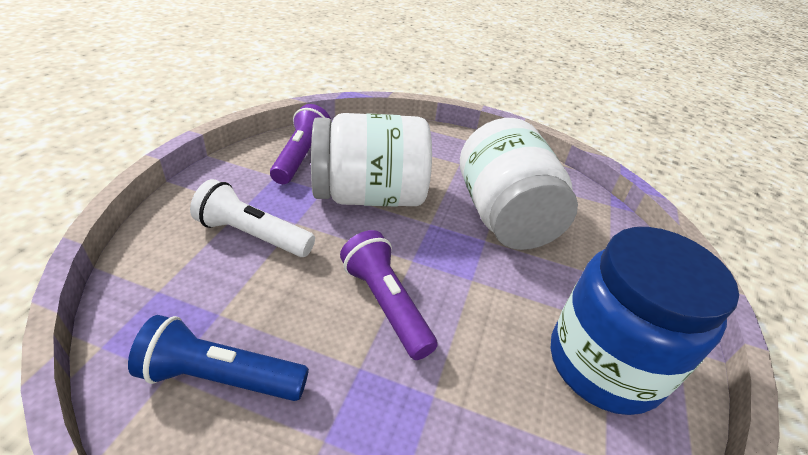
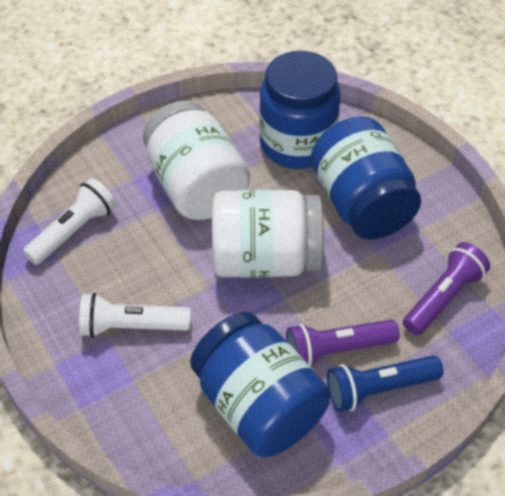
blue jar: 1 -> 3
white flashlight: 1 -> 2

